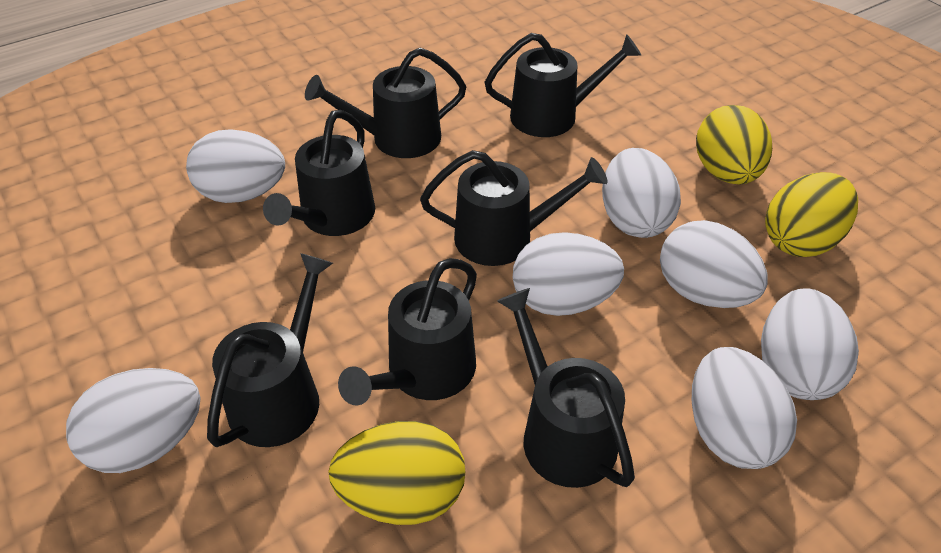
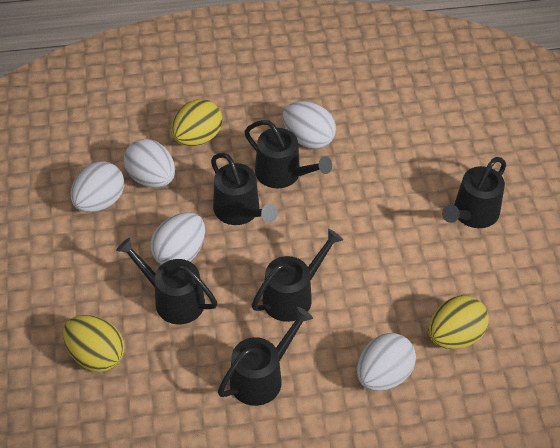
black watering can: 7 -> 6
white egg: 7 -> 5

